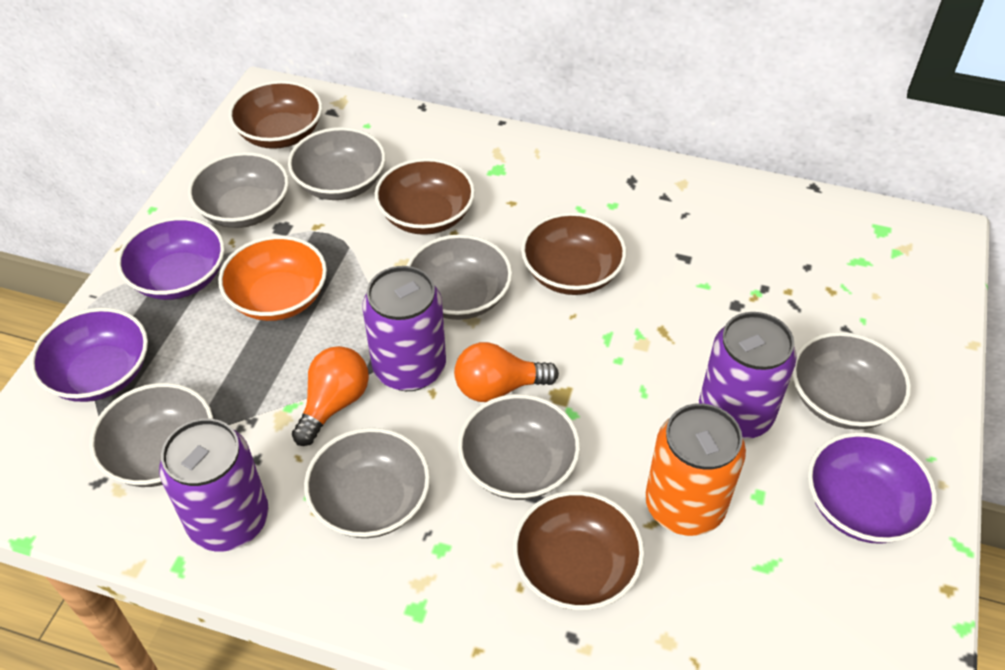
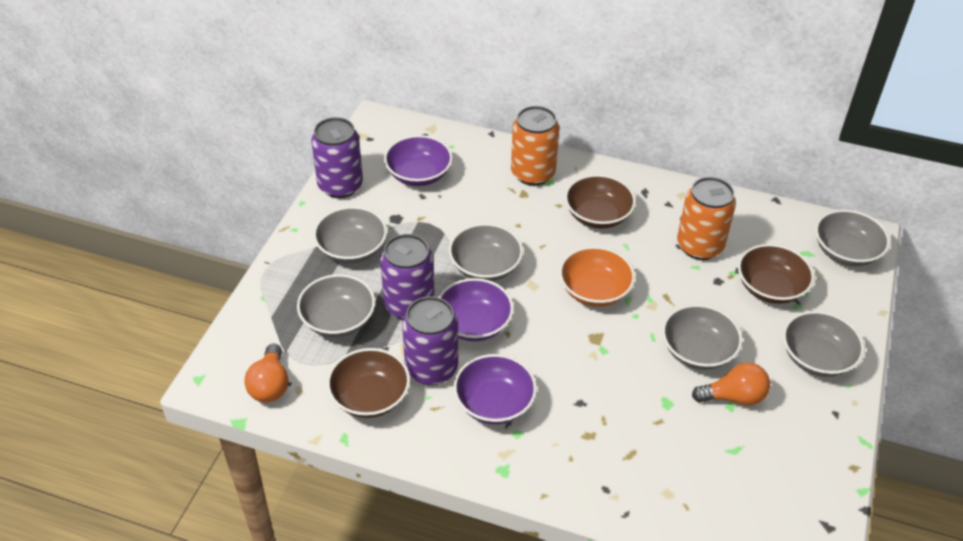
brown bowl: 4 -> 3
grey bowl: 7 -> 6
orange can: 1 -> 2

